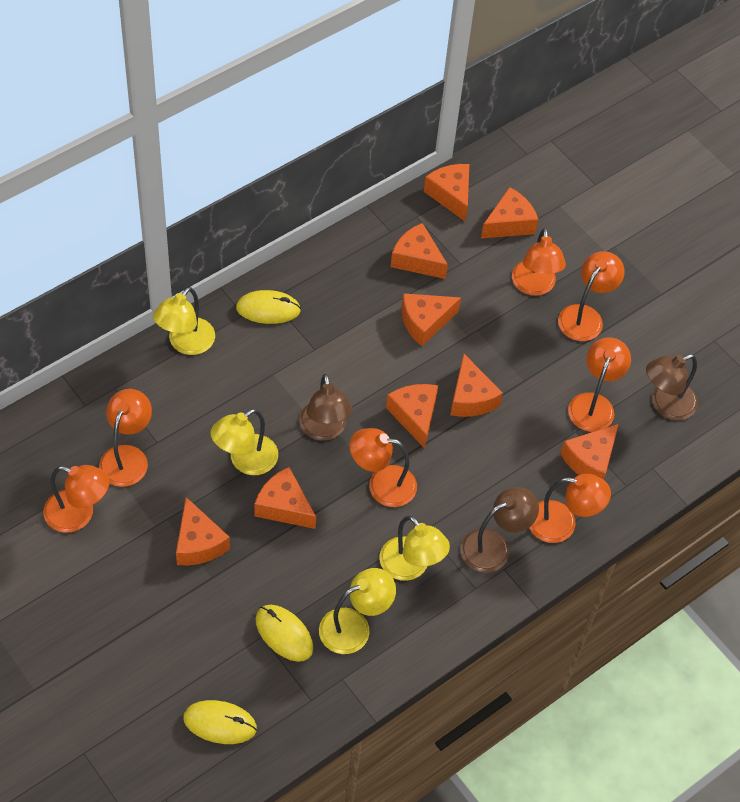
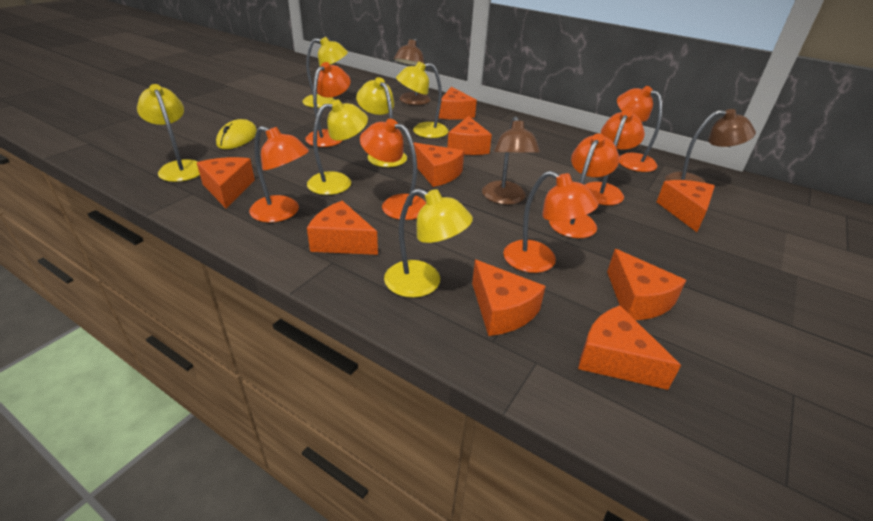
yellow lamp: 4 -> 6
yellow mouse: 3 -> 1

